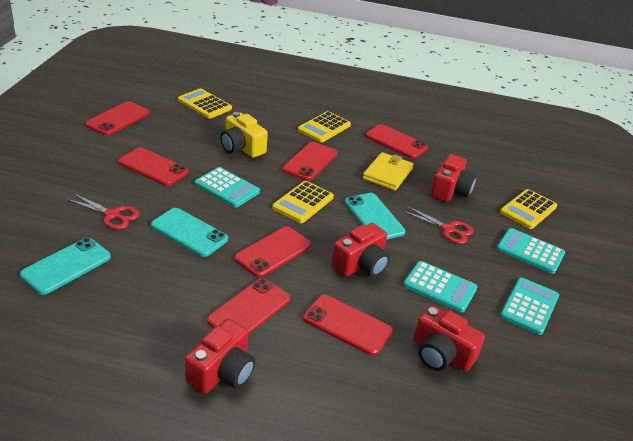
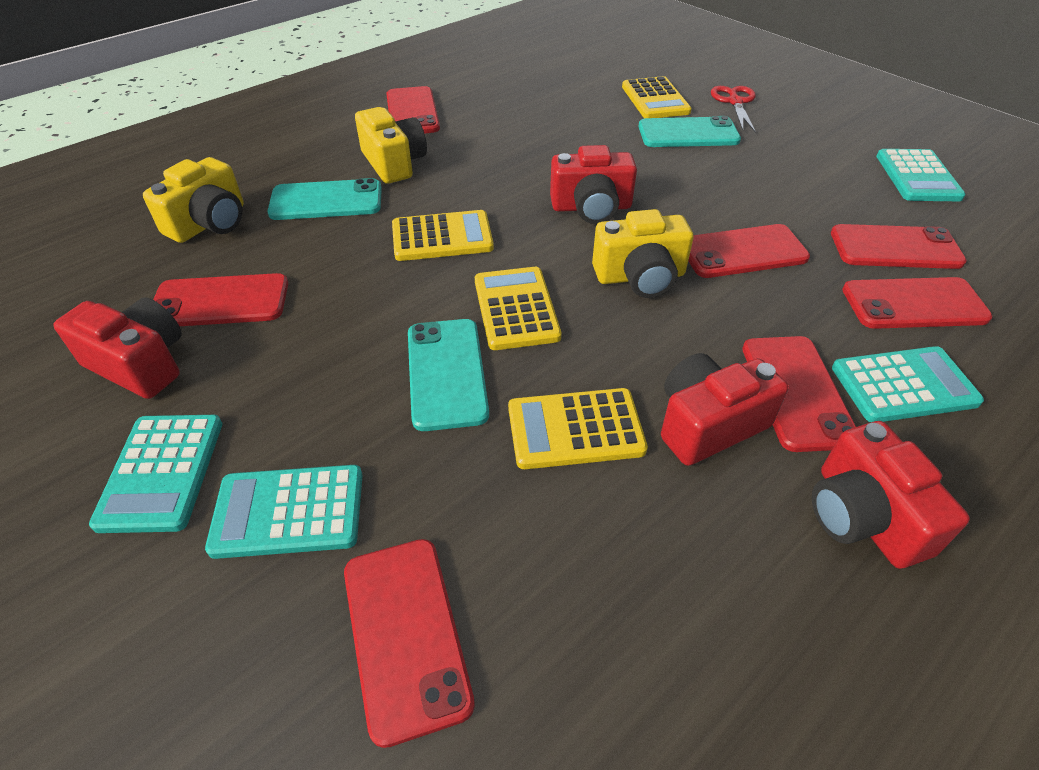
red scissors: 2 -> 1
yellow camera: 1 -> 3
yellow wallet: 1 -> 0

